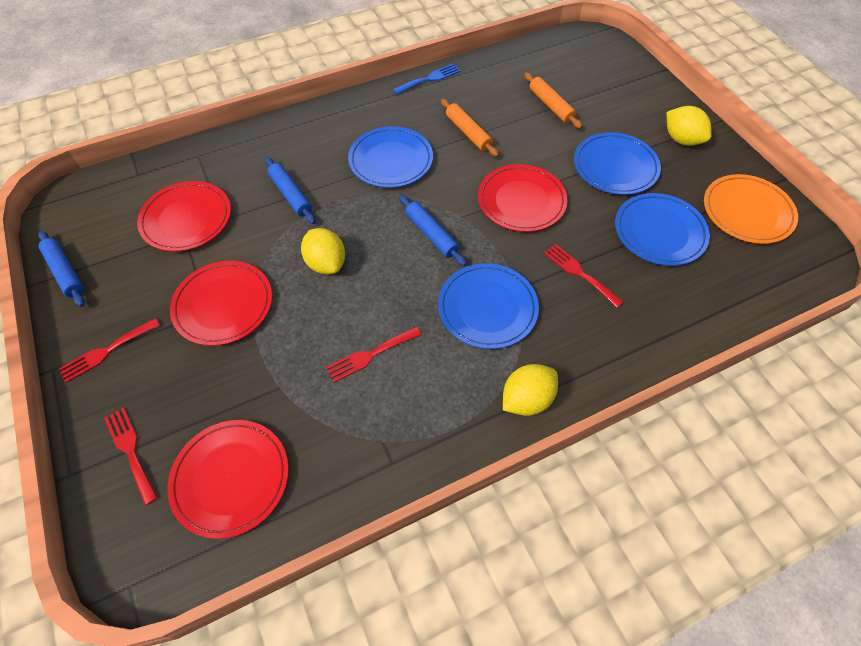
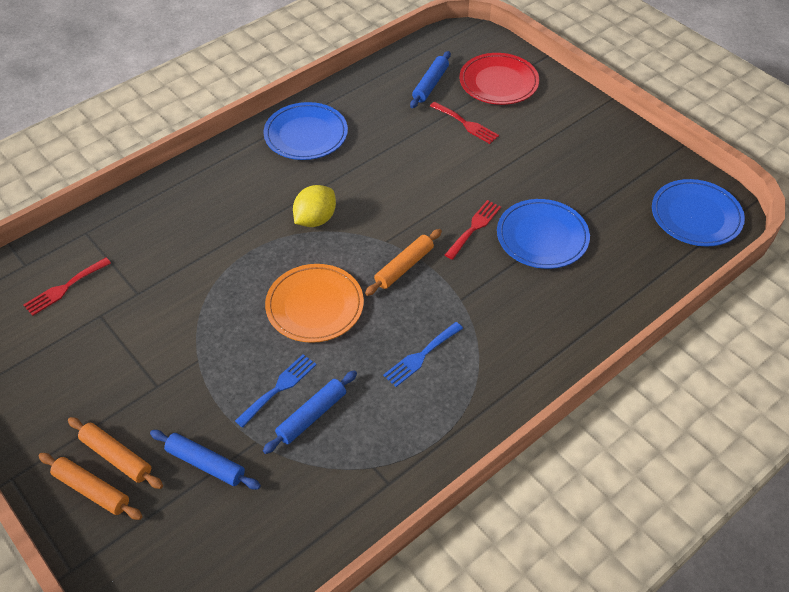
blue fork: 1 -> 2
blue plate: 4 -> 3
orange rolling pin: 2 -> 3
red fork: 4 -> 3
red plate: 4 -> 1
yellow lemon: 3 -> 1

